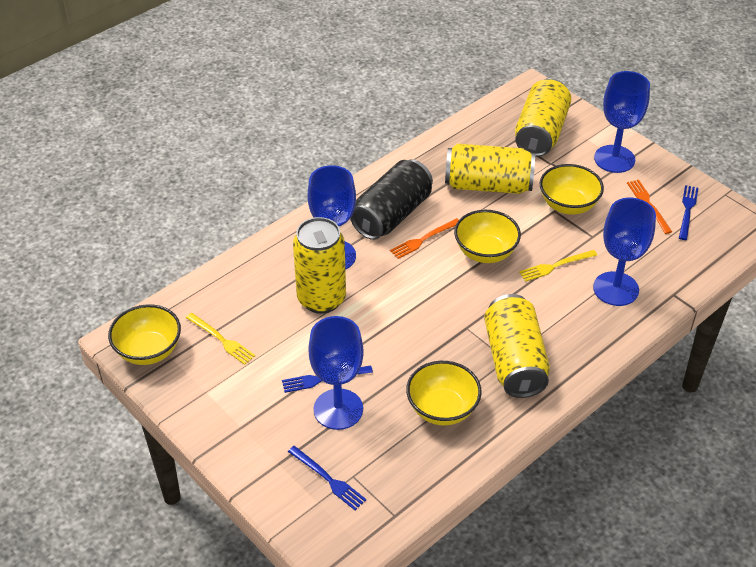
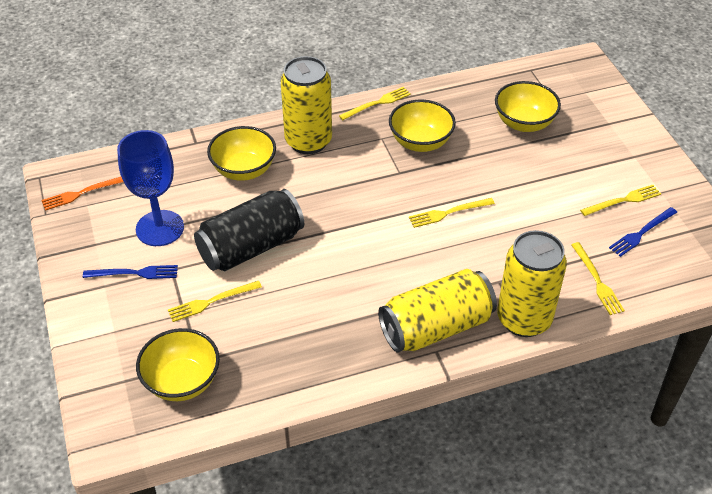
blue fork: 3 -> 2
blue goblet: 4 -> 1
orange fork: 2 -> 1
yellow can: 4 -> 3
yellow fork: 2 -> 5

